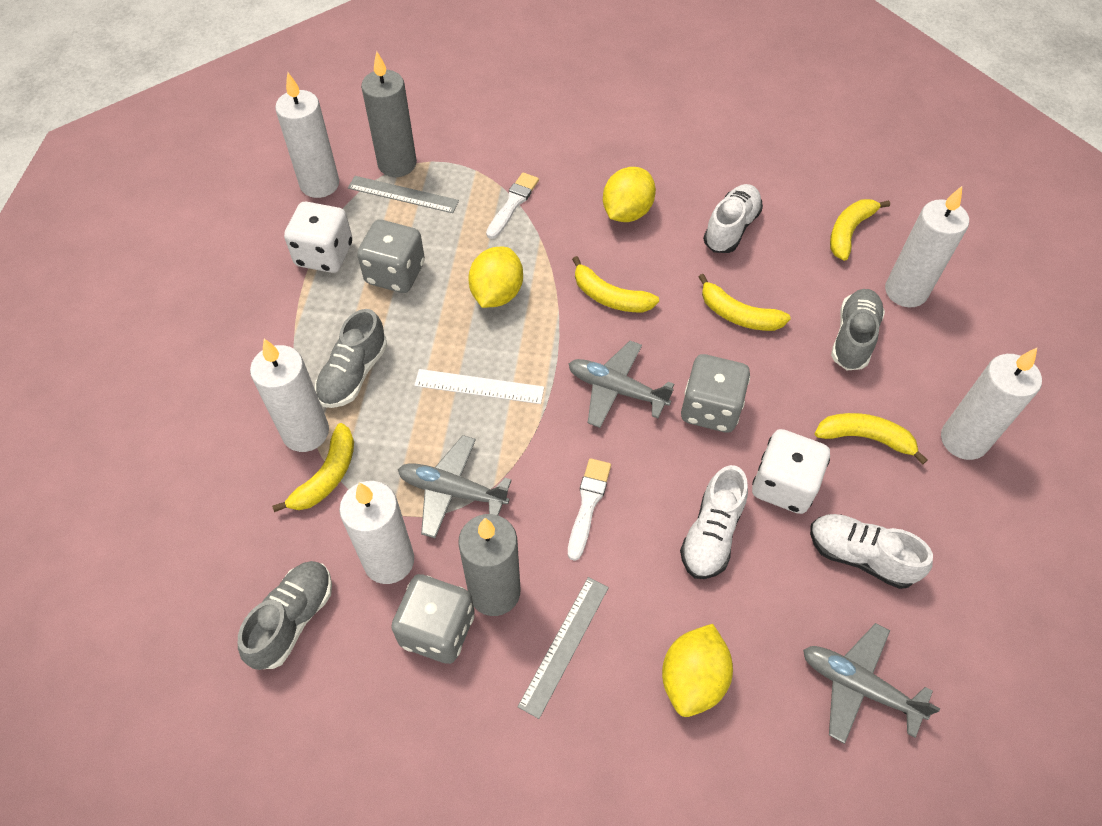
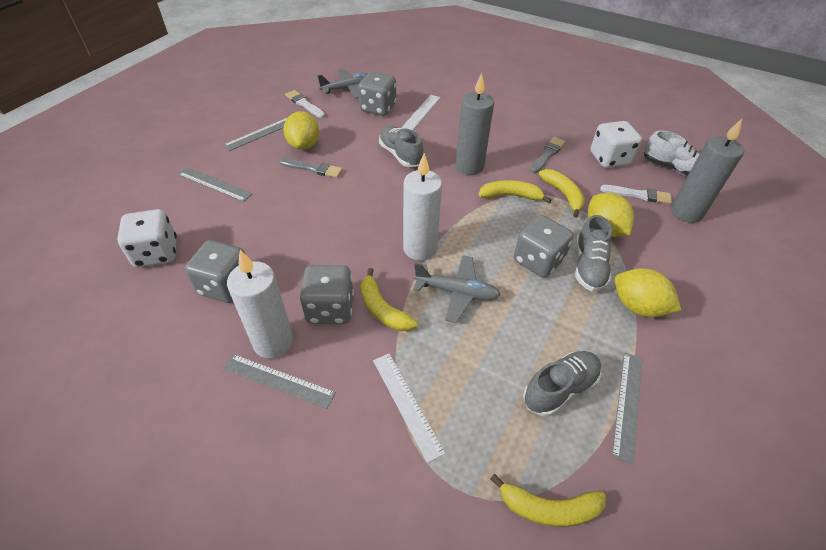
grey brush: 0 -> 2
grey dice: 3 -> 4
grey plane: 3 -> 2
grey ruler: 2 -> 4
white candle: 5 -> 2
white ruler: 1 -> 2
white shoe: 3 -> 1
yellow banana: 5 -> 4

